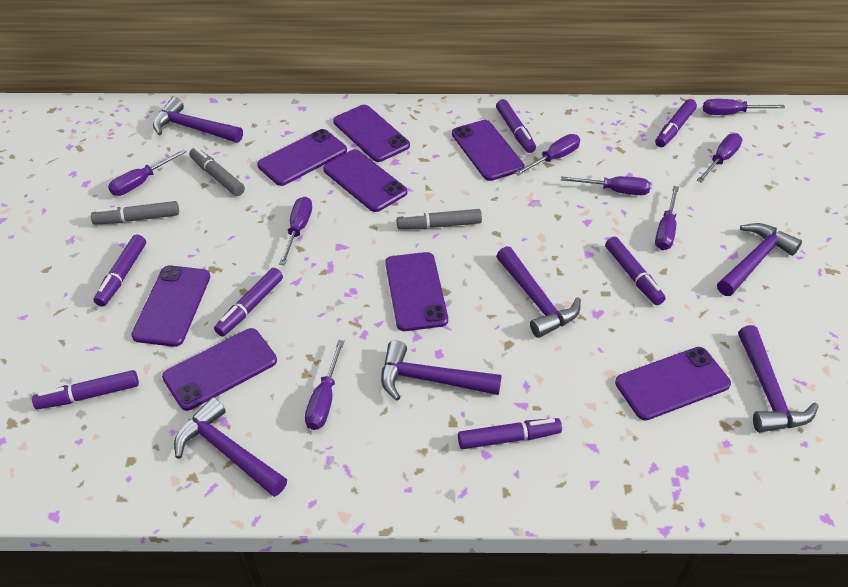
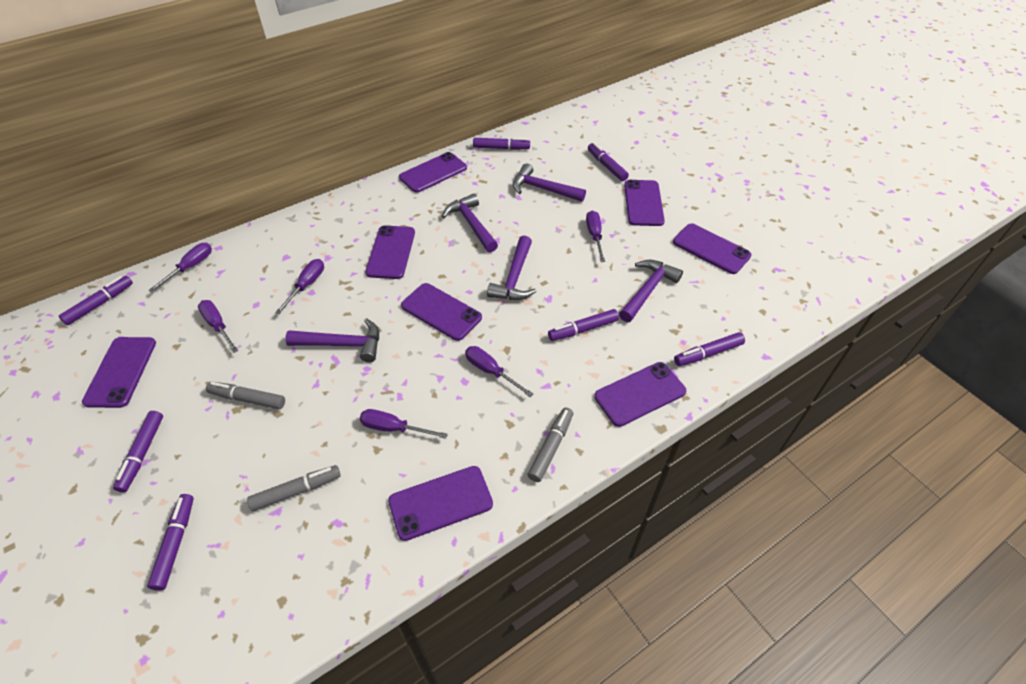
purple hammer: 6 -> 5
purple screwdriver: 8 -> 6

